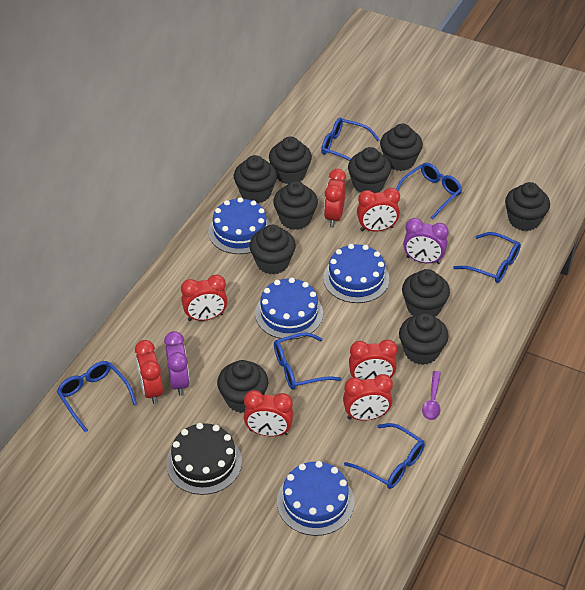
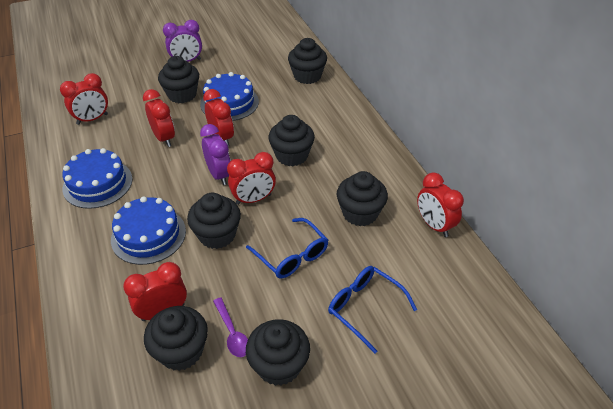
black cake: 1 -> 0
black cupcake: 10 -> 7
blue cake: 4 -> 3
blue glasses: 6 -> 2
red clock: 7 -> 6

